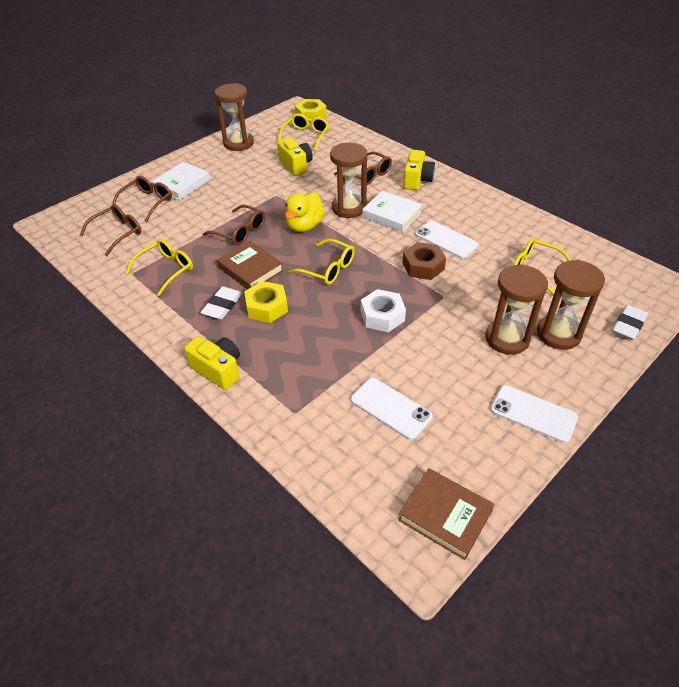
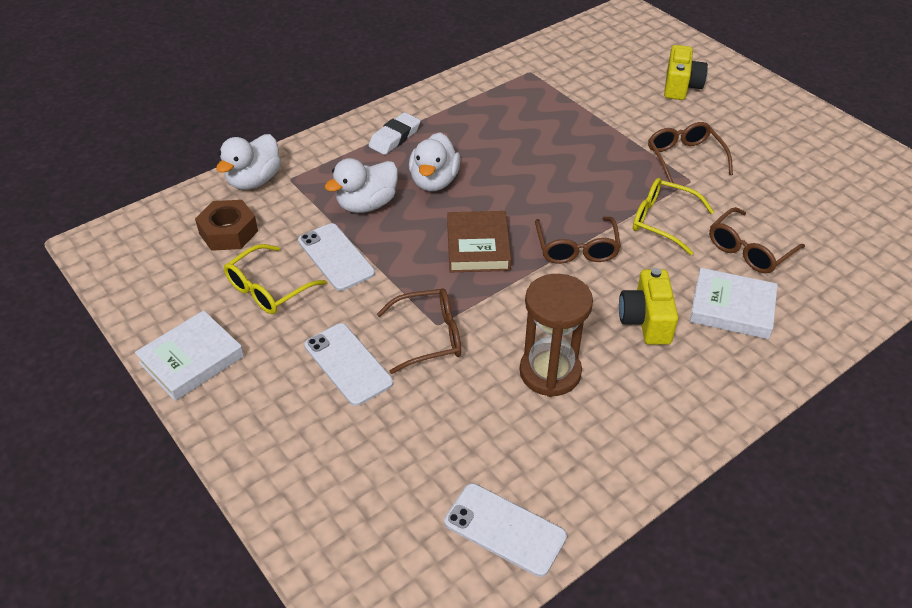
brown book: 2 -> 1
brown hourglass: 4 -> 1
white duck: 0 -> 3
white eraser: 2 -> 1
white nut: 1 -> 0
yellow camera: 3 -> 2
yellow duck: 1 -> 0
yellow glasses: 4 -> 2
yellow nut: 2 -> 0

